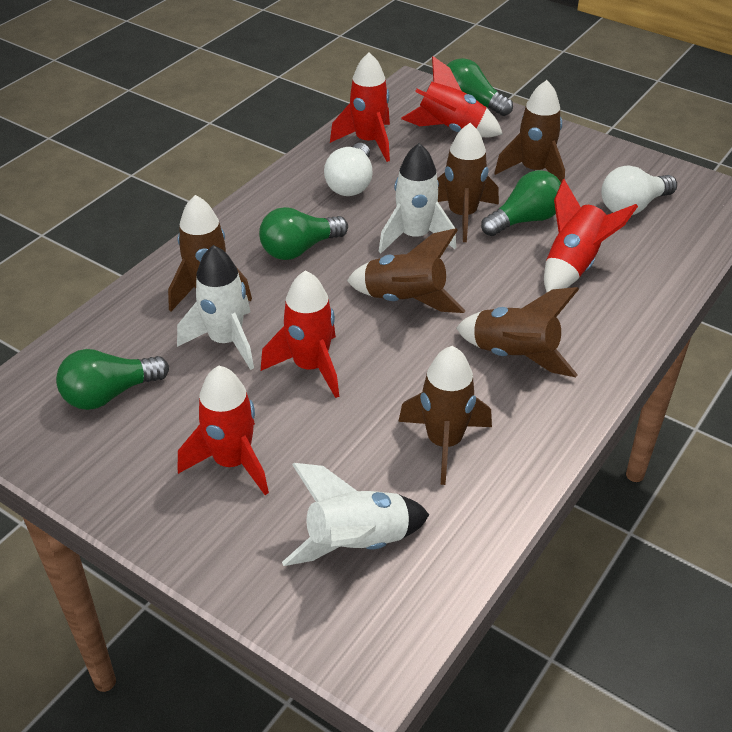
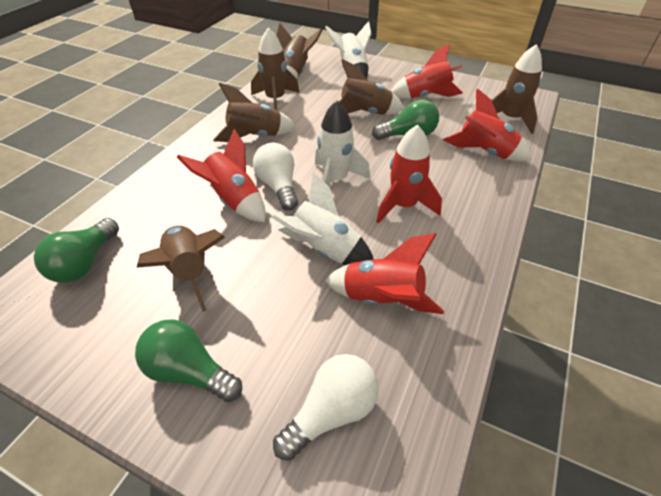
green light bulb: 4 -> 3

